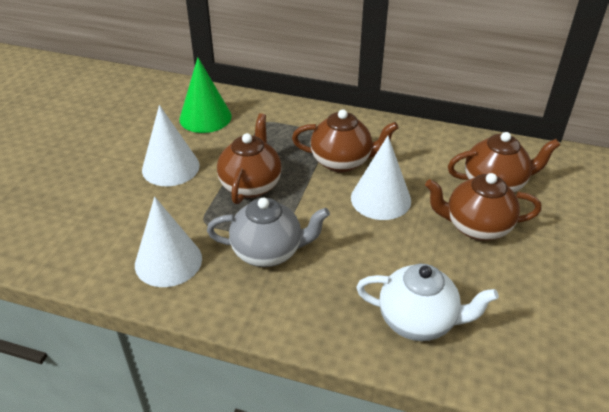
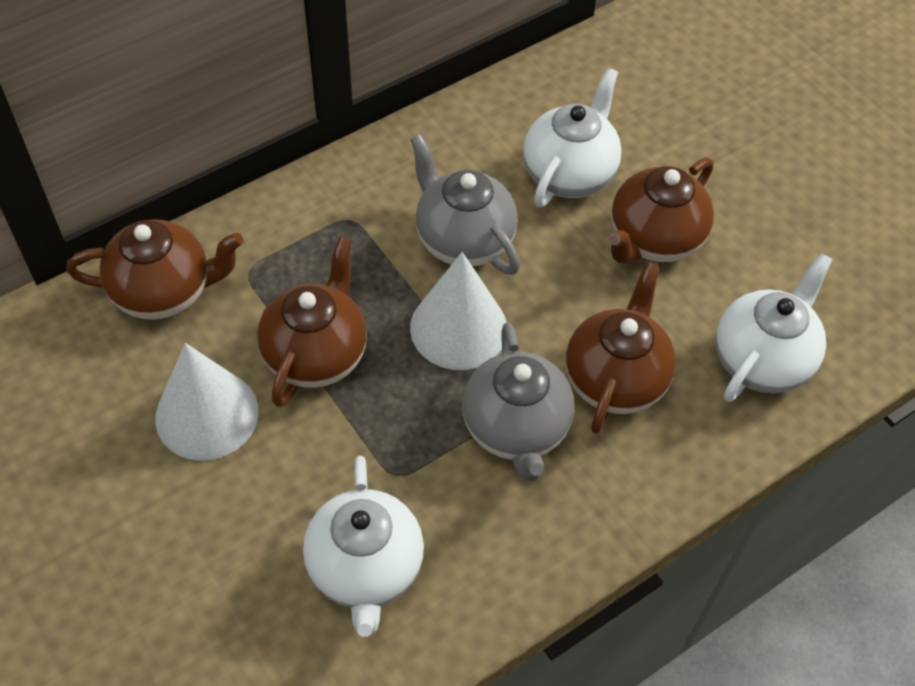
green cone: 1 -> 0
grey teapot: 1 -> 2
white cone: 3 -> 2
white teapot: 1 -> 3

